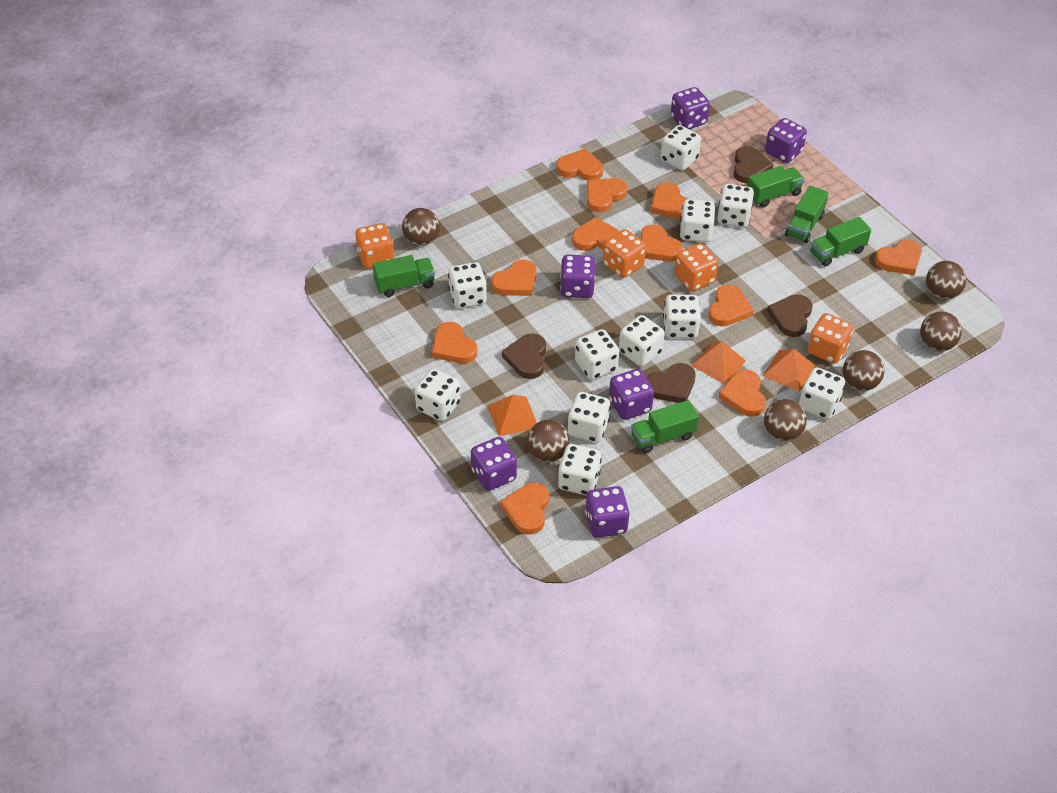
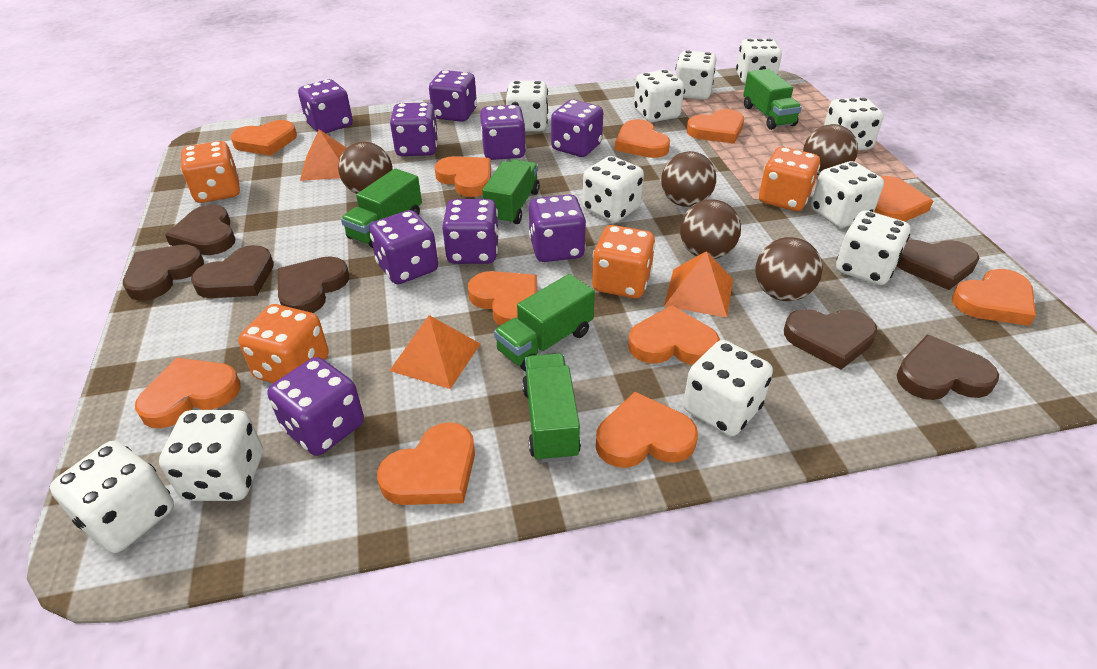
brown ball: 6 -> 5
brown heart: 4 -> 7
purple dice: 6 -> 9

